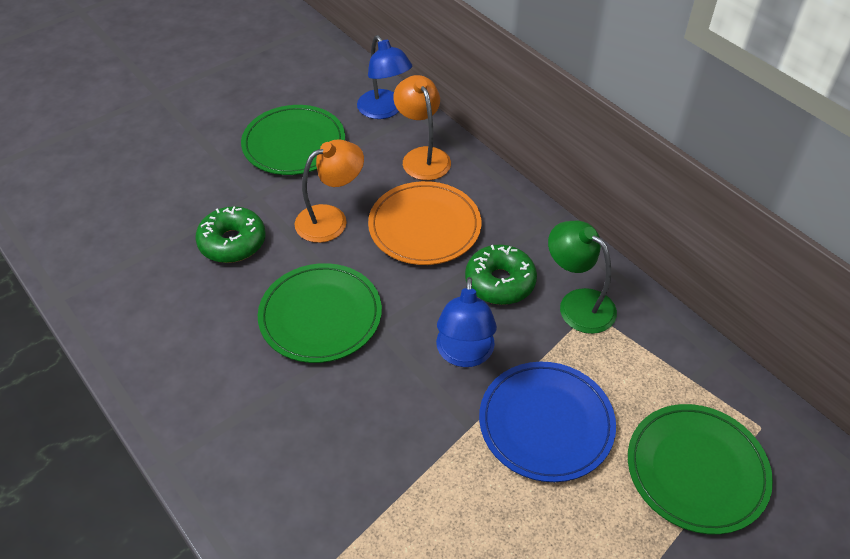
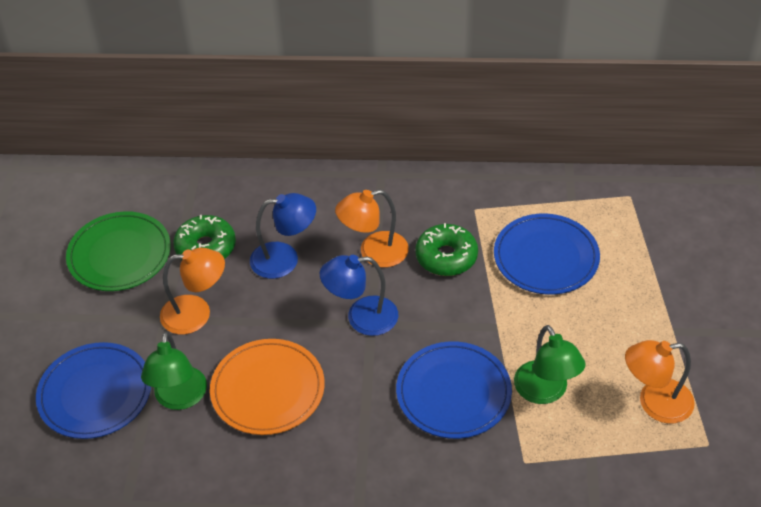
blue plate: 1 -> 3
green lamp: 1 -> 2
green plate: 3 -> 1
orange lamp: 2 -> 3

